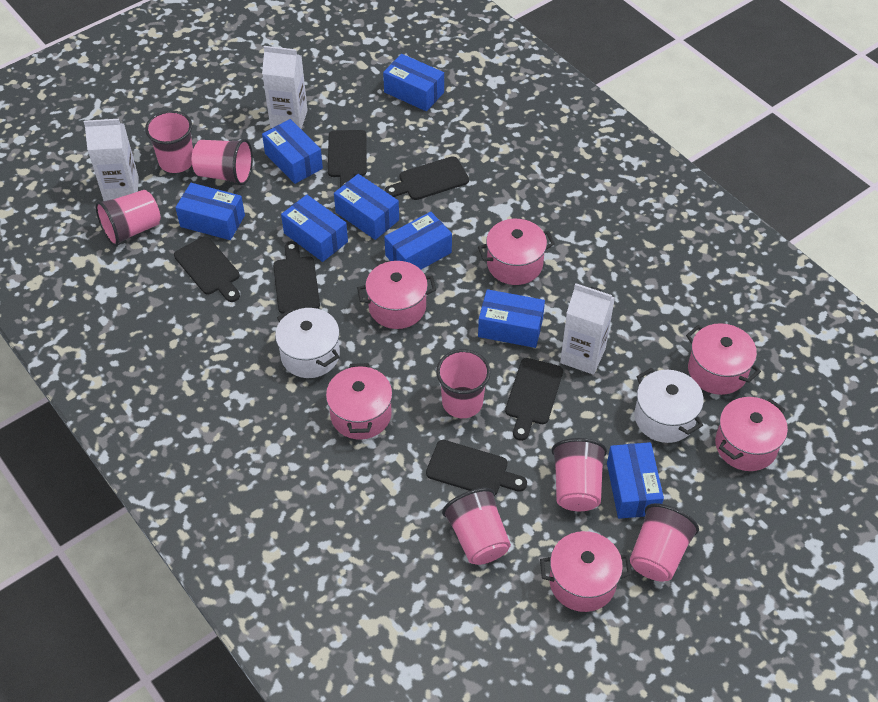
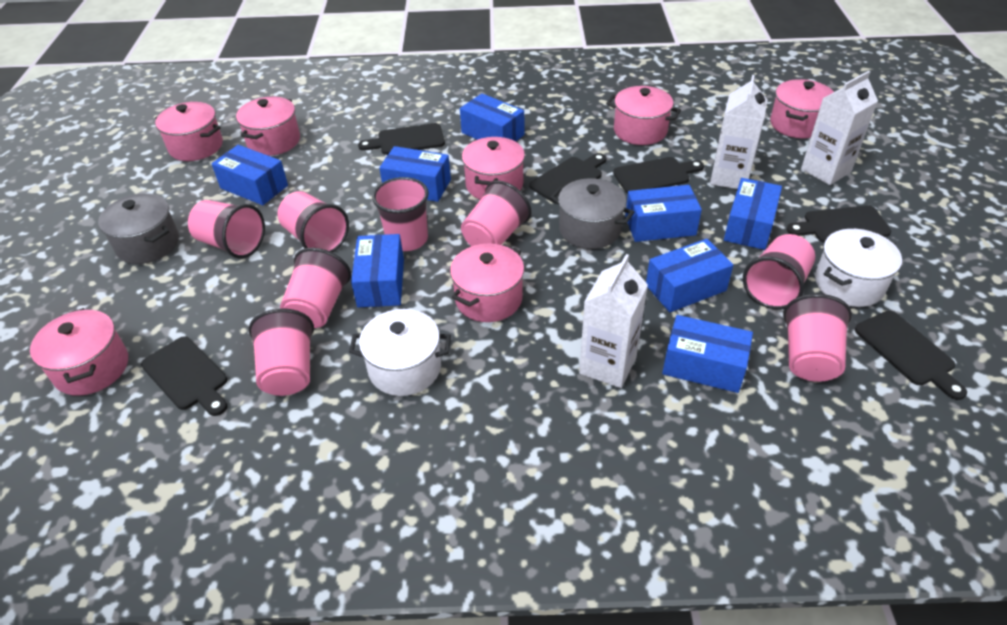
grey pot: 0 -> 2
pink cup: 7 -> 8
pink pot: 6 -> 7

